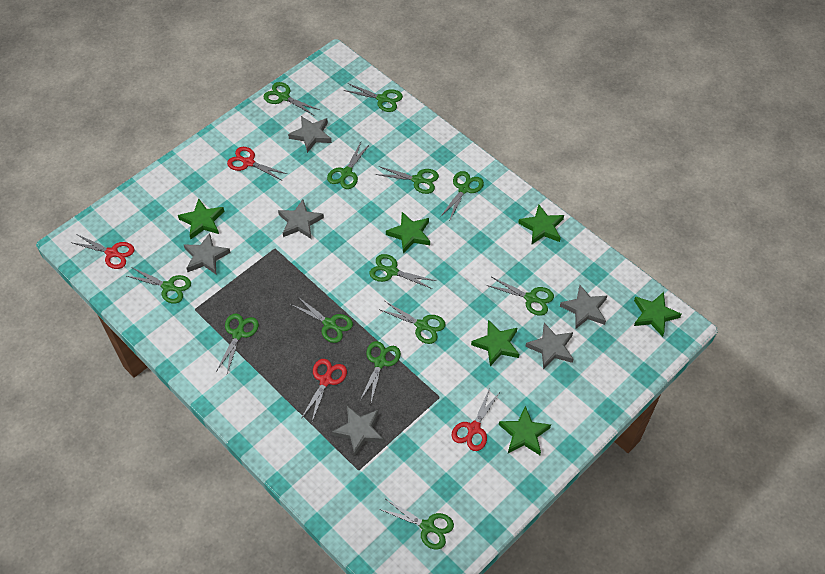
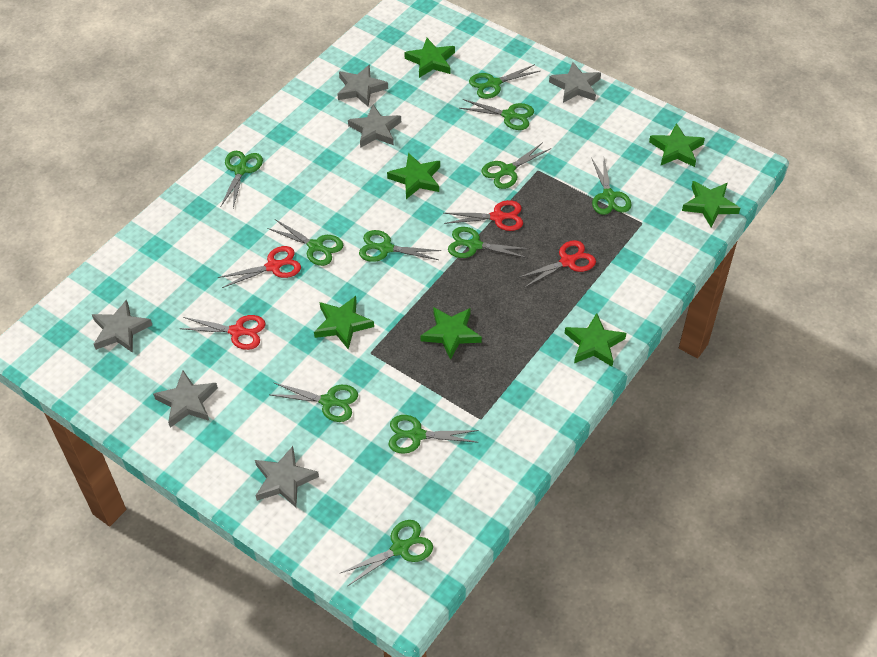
green scissors: 13 -> 11
green star: 6 -> 7

